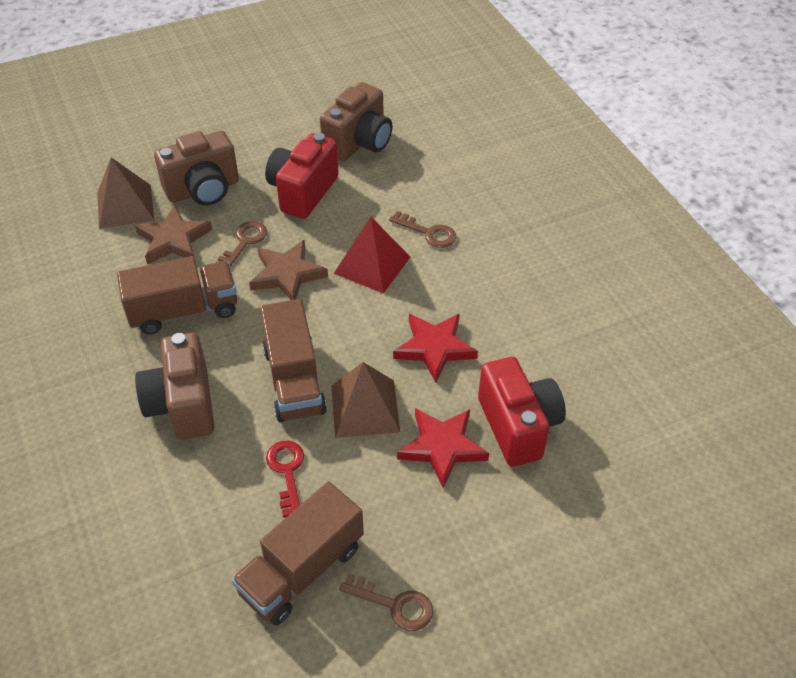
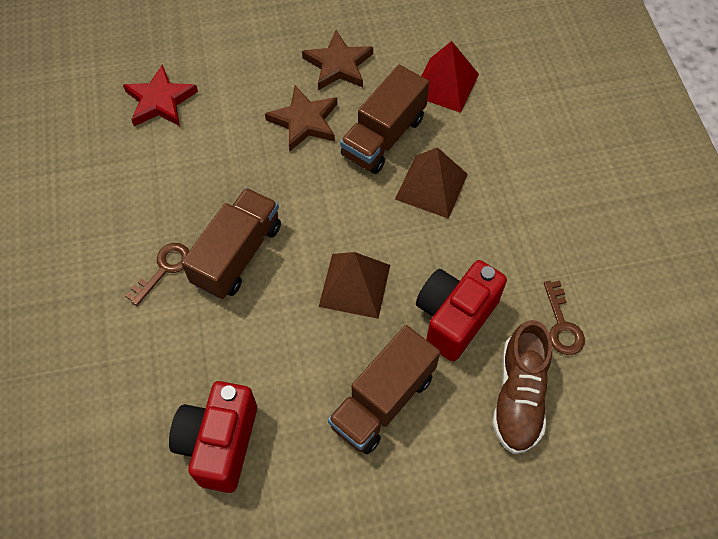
brown camera: 3 -> 0
brown key: 3 -> 2
brown shoe: 0 -> 1
red key: 1 -> 0
red star: 2 -> 1

